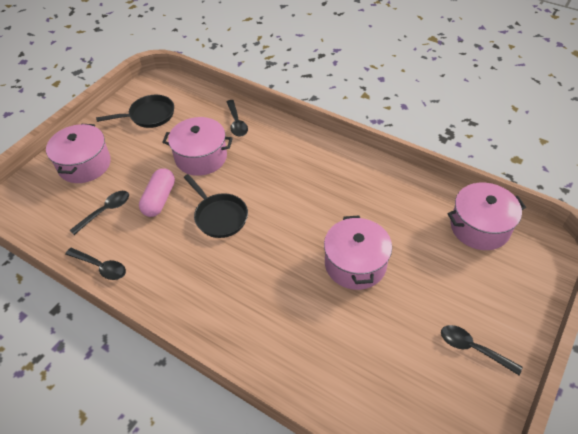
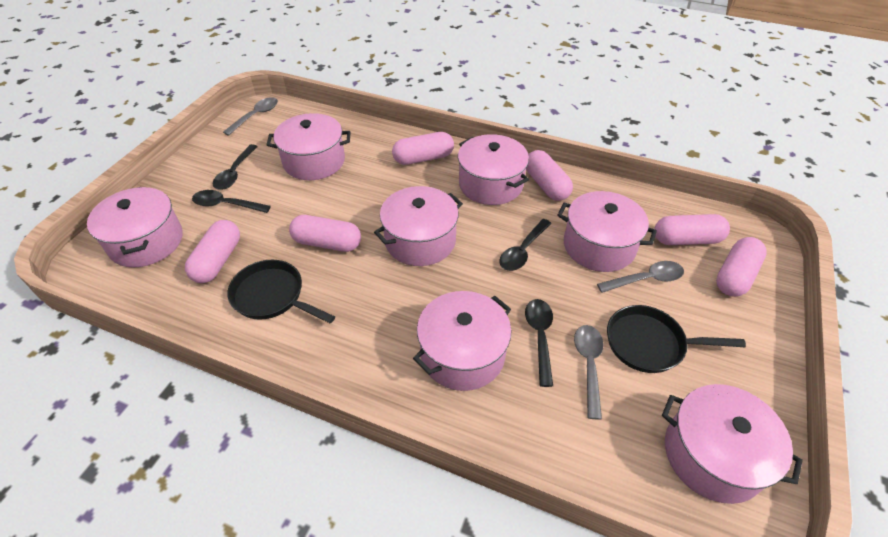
grey spoon: 0 -> 3
pink capsule: 1 -> 6
pink pot: 4 -> 7

